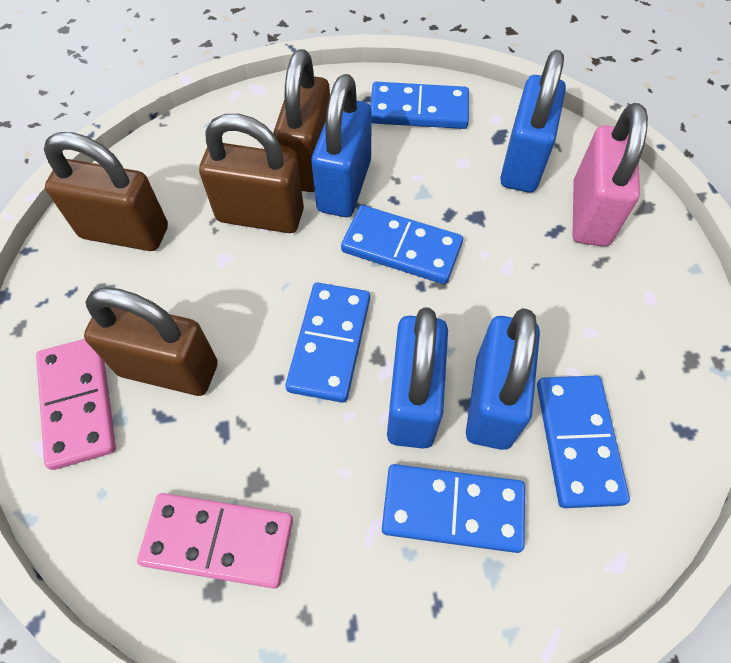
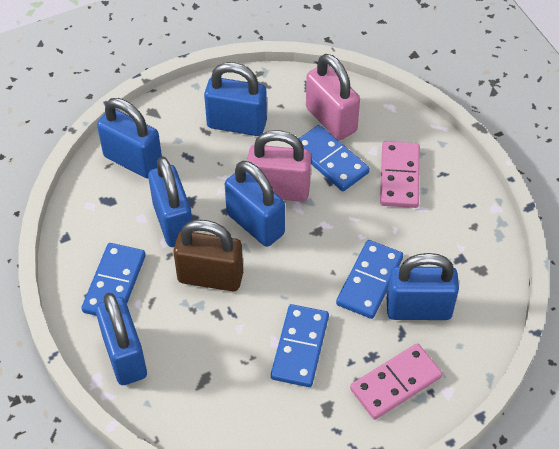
blue domino: 5 -> 4
blue padlock: 4 -> 6
brown padlock: 4 -> 1
pink padlock: 1 -> 2

